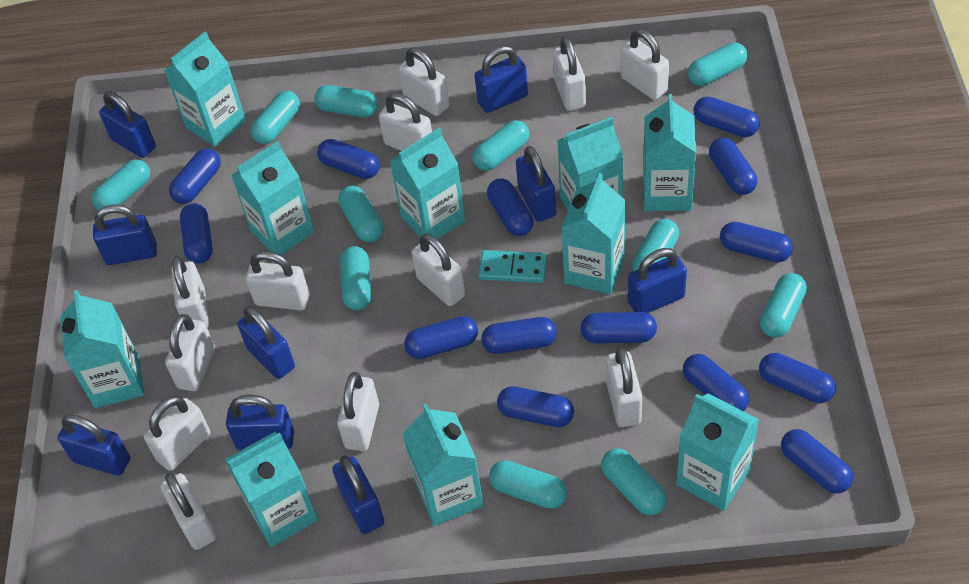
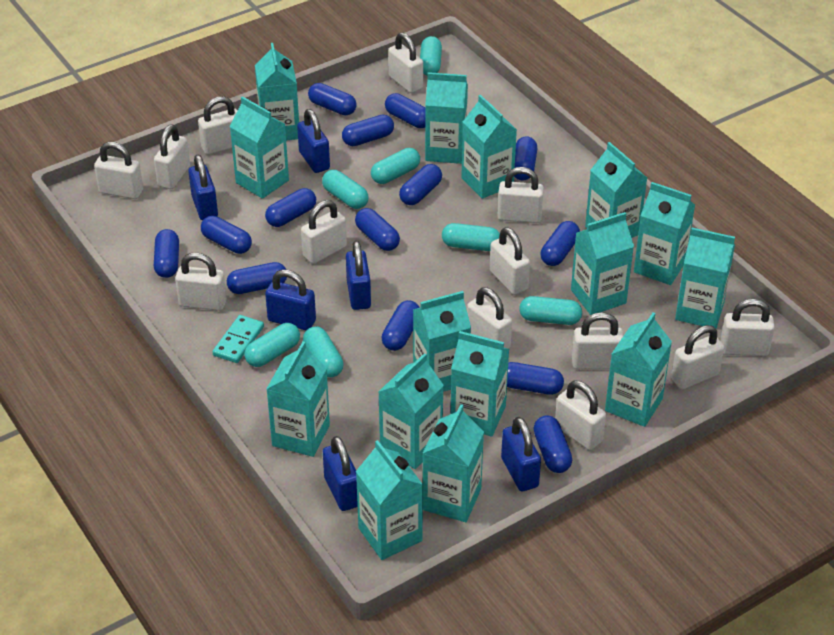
blue padlock: 9 -> 6
turquoise capsule: 11 -> 7
turquoise carton: 10 -> 15
white padlock: 12 -> 13

